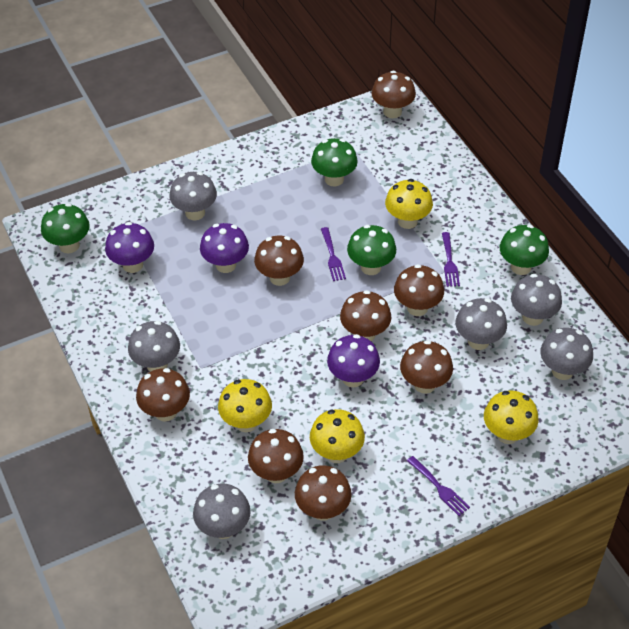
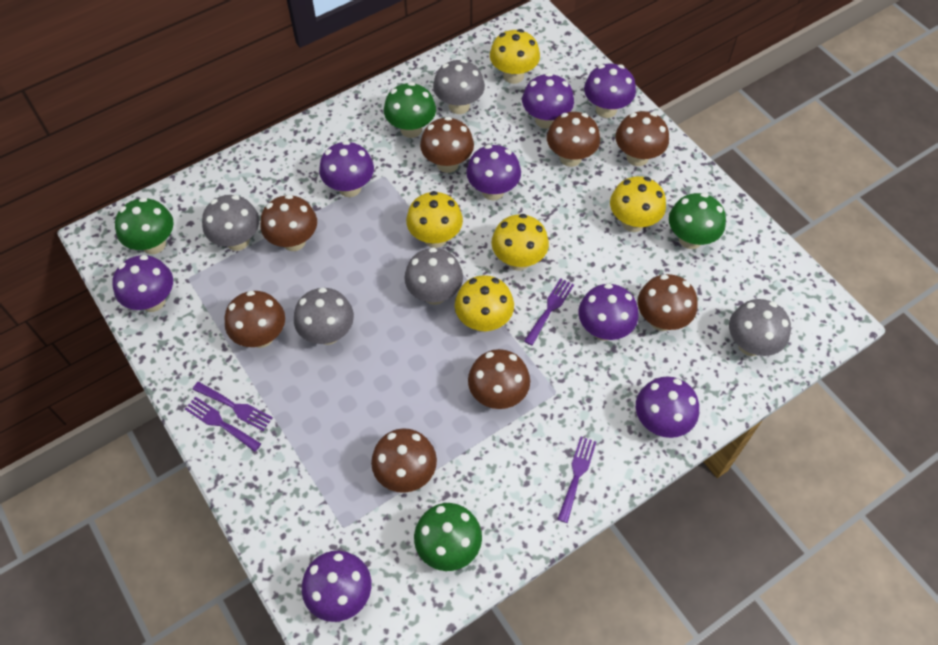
grey mushroom: 6 -> 5
purple fork: 3 -> 4
purple mushroom: 3 -> 8
yellow mushroom: 4 -> 5

